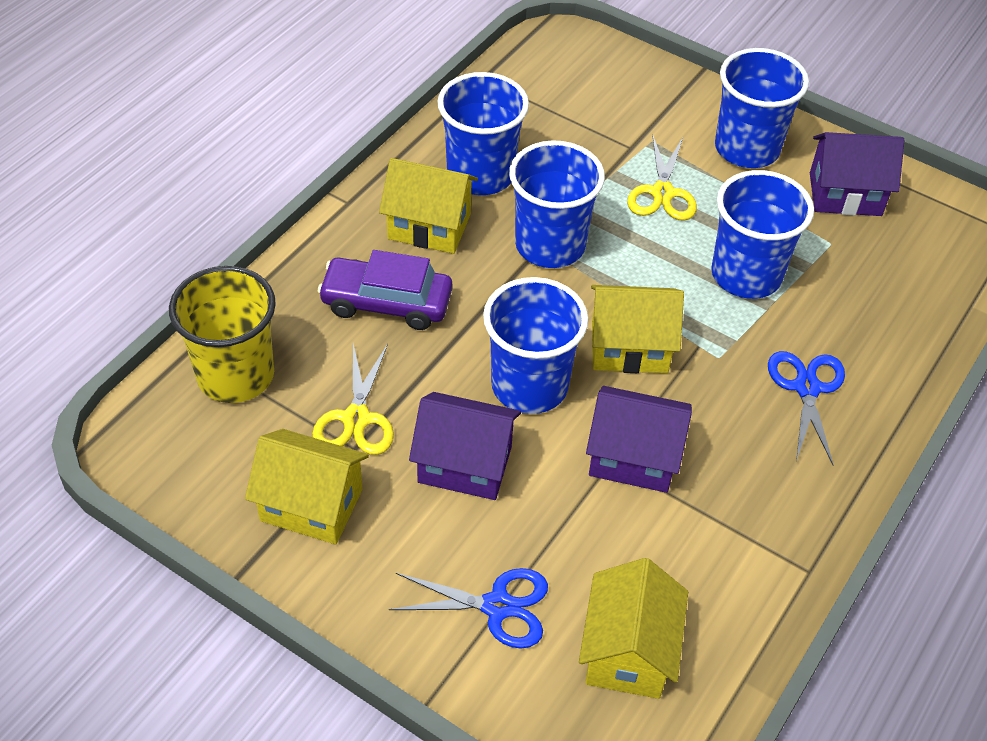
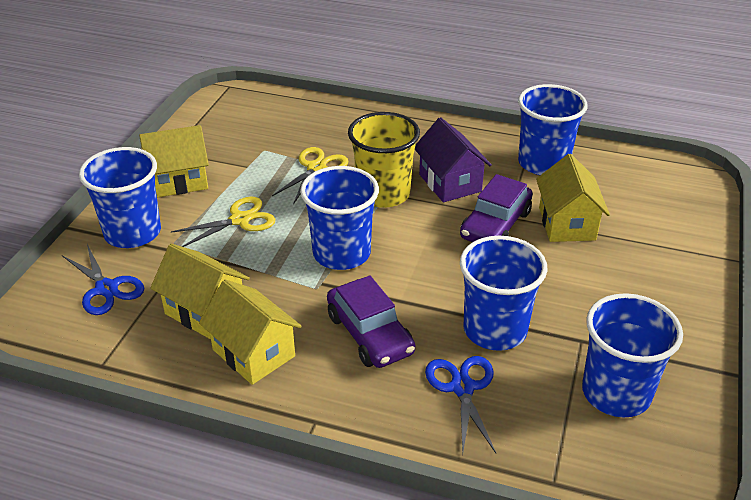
purple car: 1 -> 2
purple house: 3 -> 1

